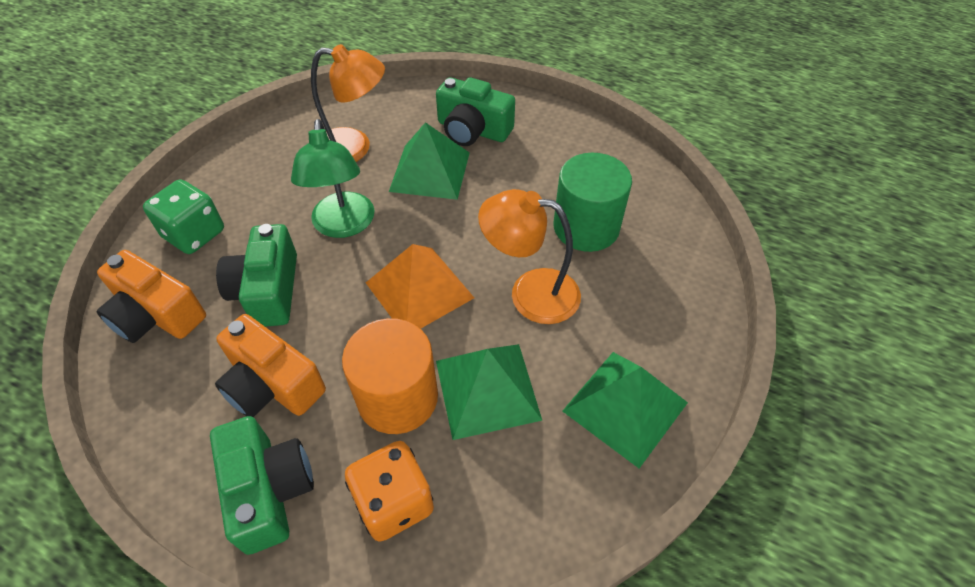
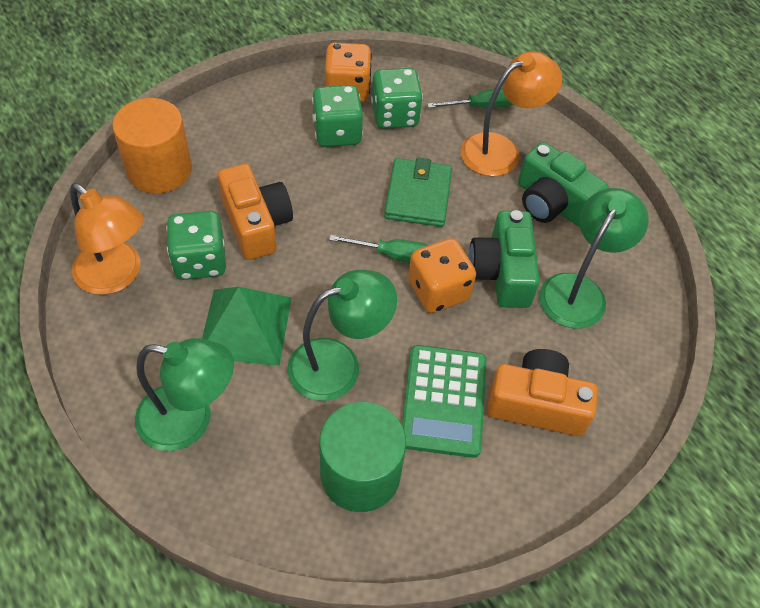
green calculator: 0 -> 1
green camera: 3 -> 2
green dice: 1 -> 3
green lamp: 1 -> 3
green pyramid: 3 -> 1
green screwdriver: 0 -> 2
green wallet: 0 -> 1
orange dice: 1 -> 2
orange pyramid: 1 -> 0

